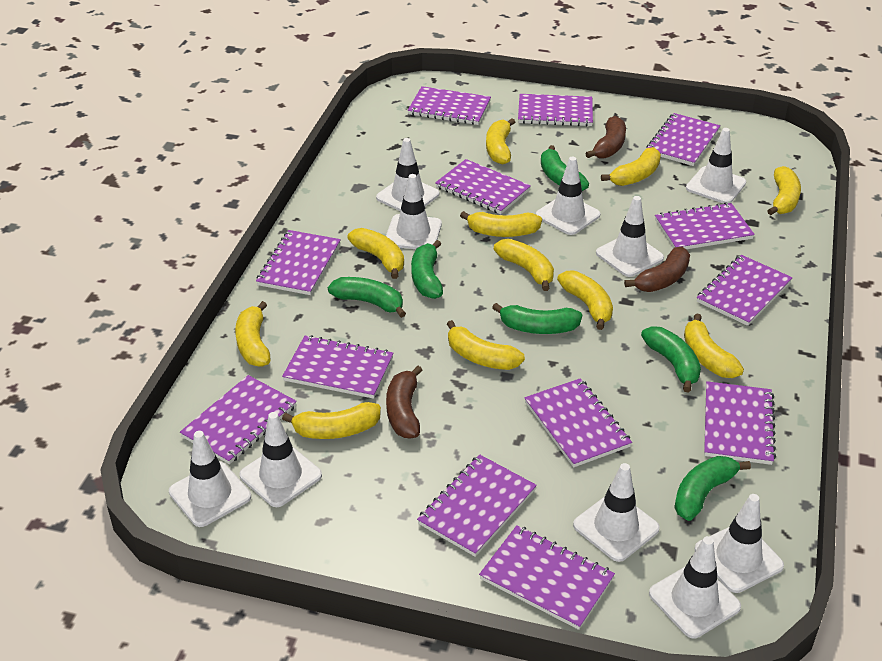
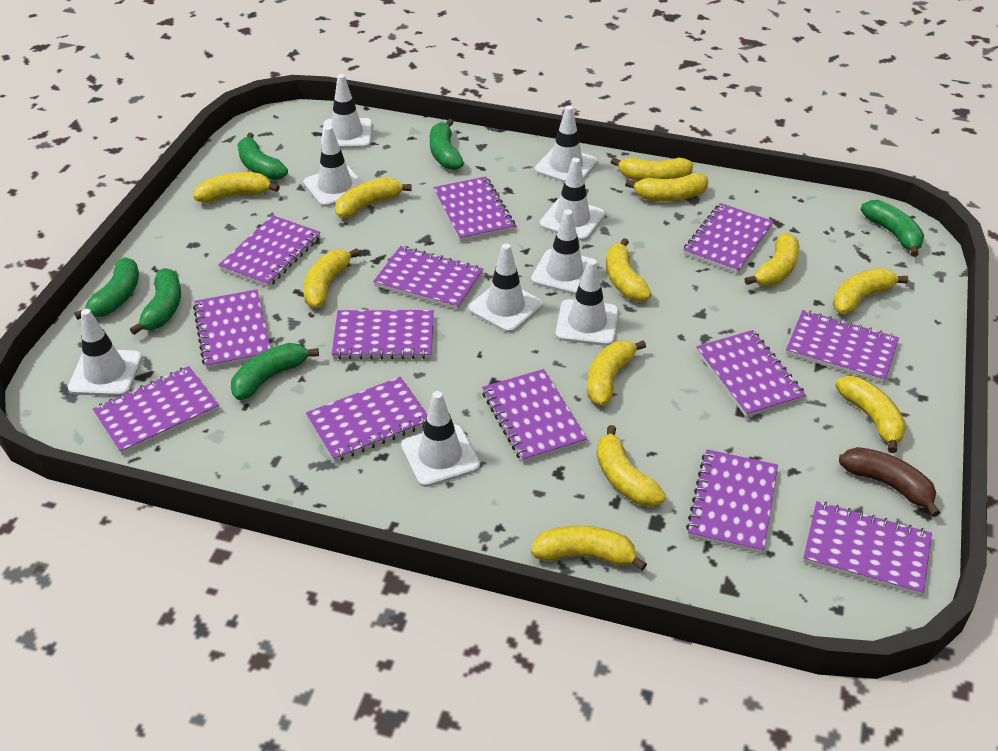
brown banana: 3 -> 1
white traffic cone: 10 -> 9
yellow banana: 11 -> 12

